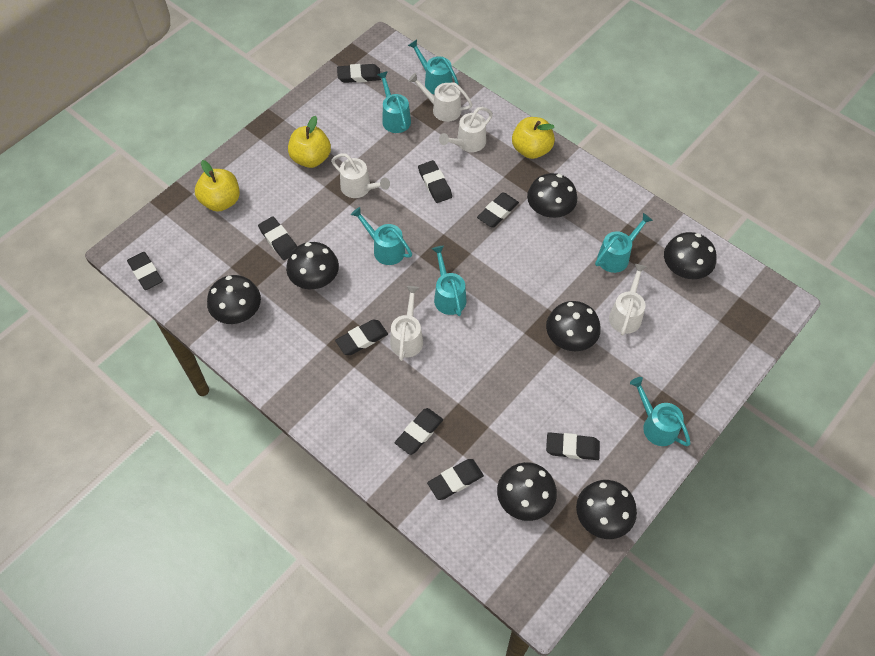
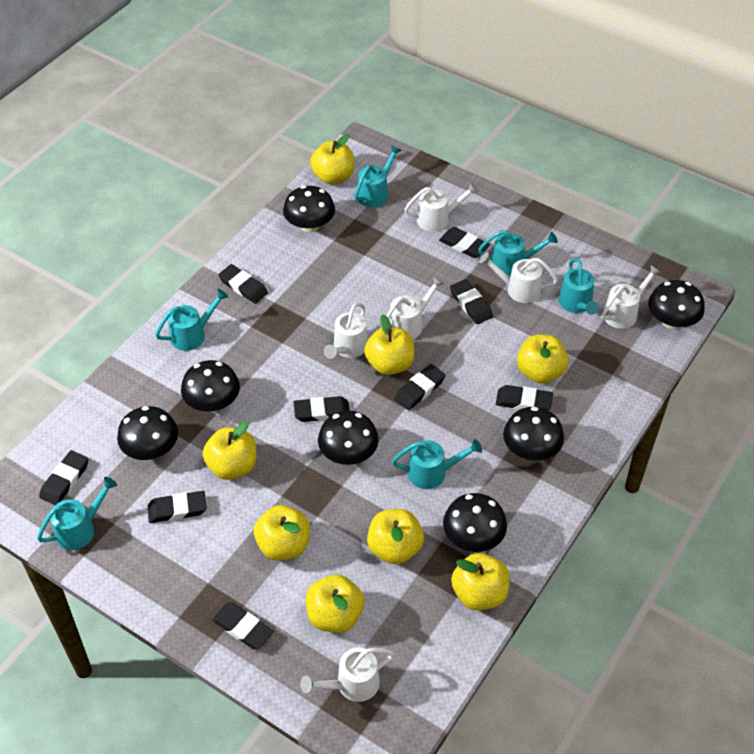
white watering can: 5 -> 6
yellow apple: 3 -> 8

